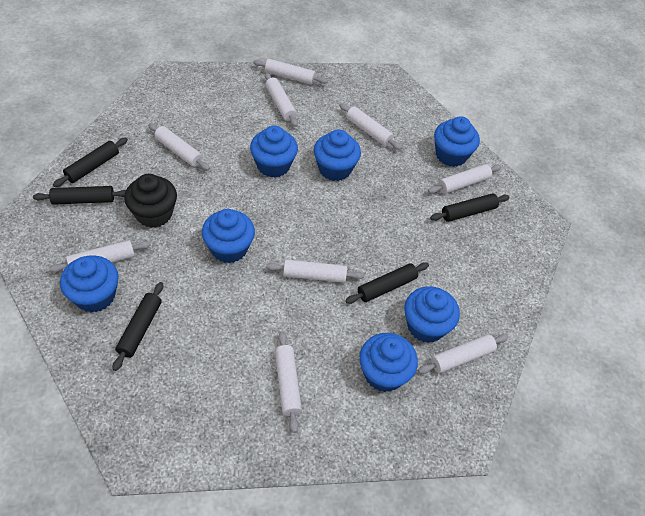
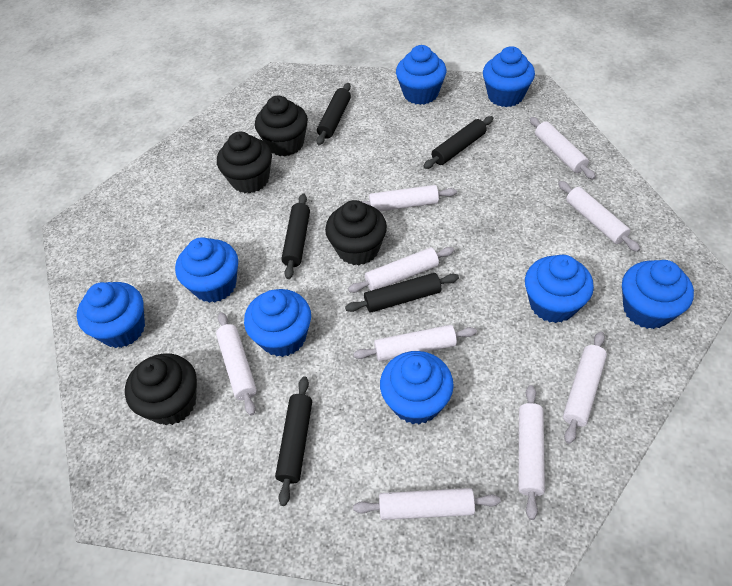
black cupcake: 1 -> 4
blue cupcake: 7 -> 8

